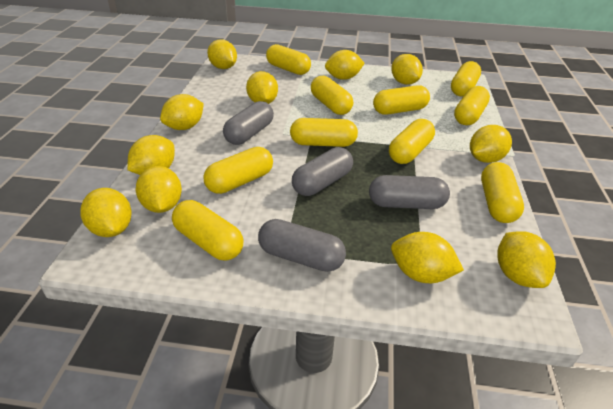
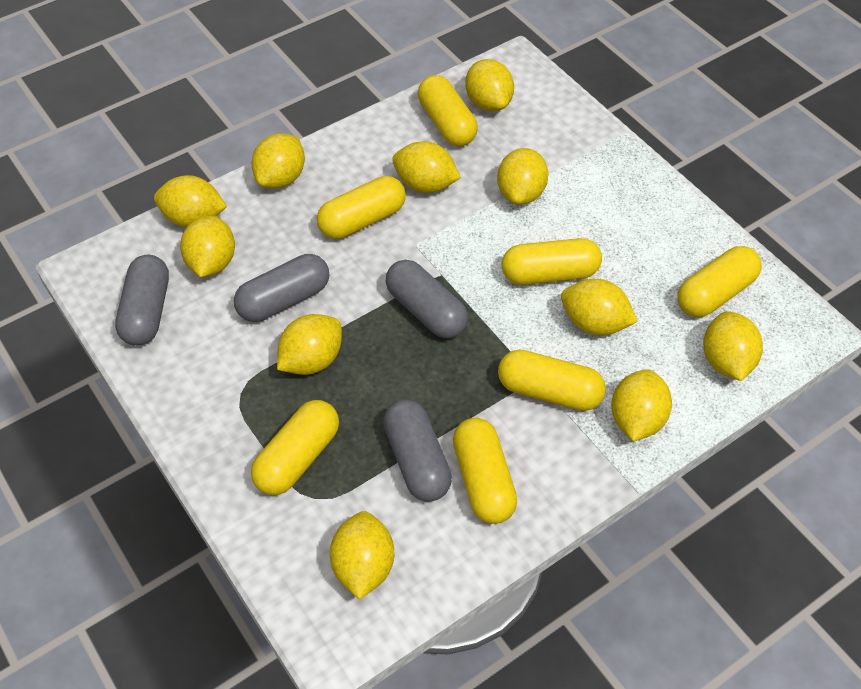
yellow capsule: 10 -> 7

